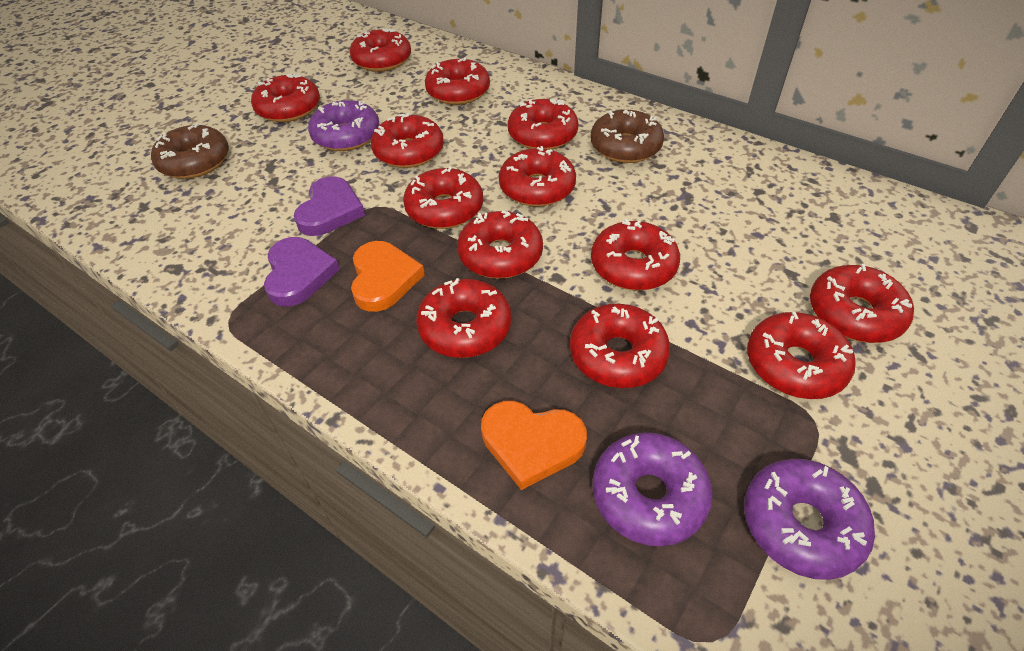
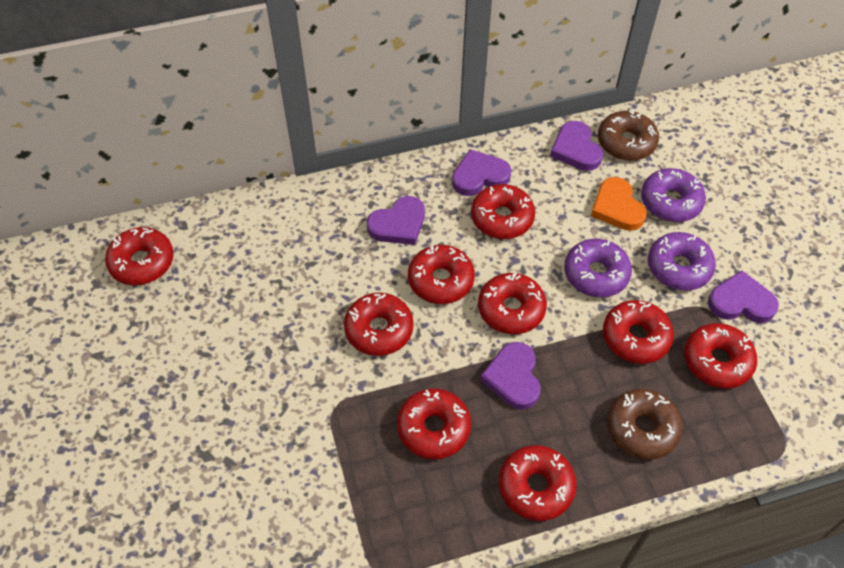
orange heart: 2 -> 1
purple heart: 2 -> 5
red donut: 13 -> 9

